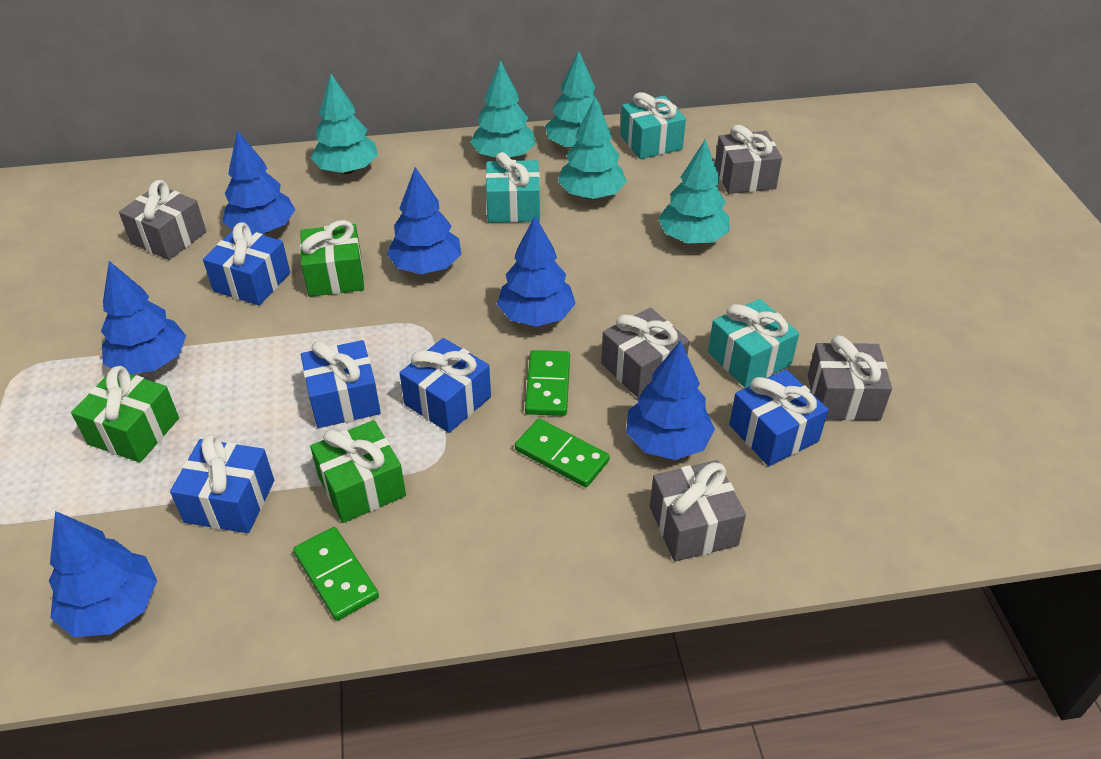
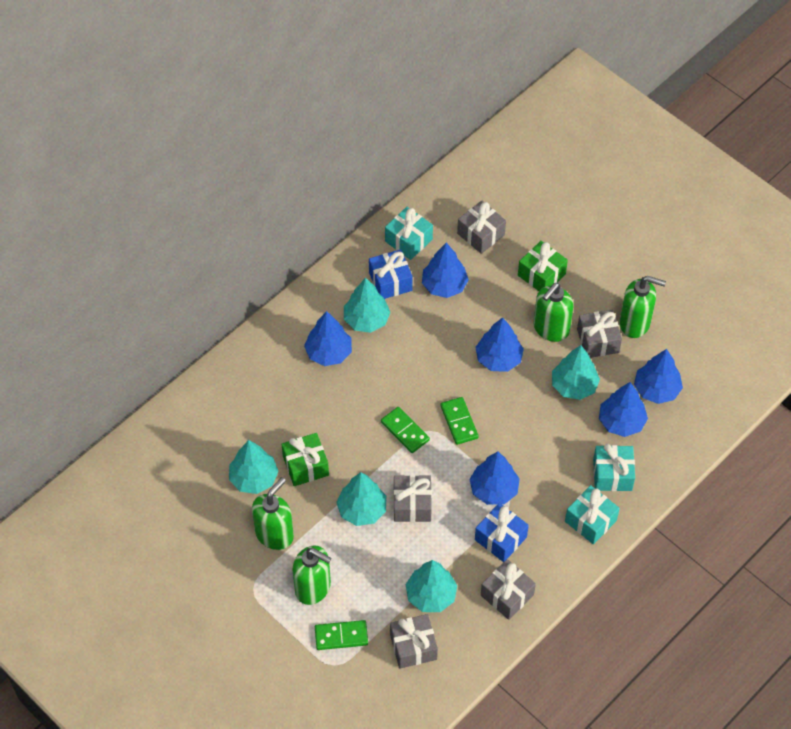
blue gift: 5 -> 2
green gift: 3 -> 2
green soap dispenser: 0 -> 4

